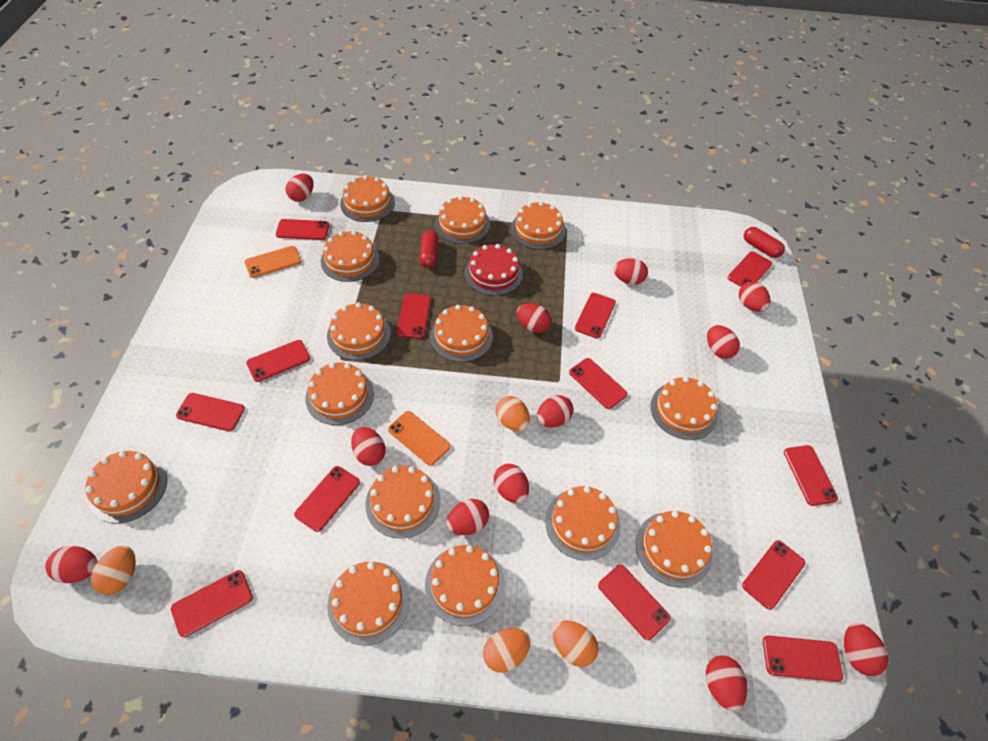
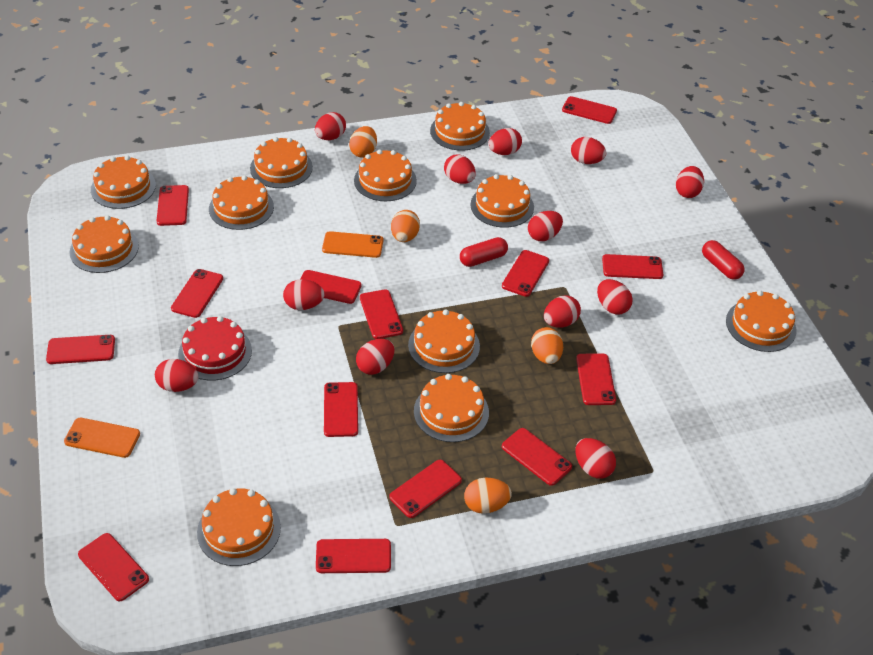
orange cake: 14 -> 11
red phone: 13 -> 14

